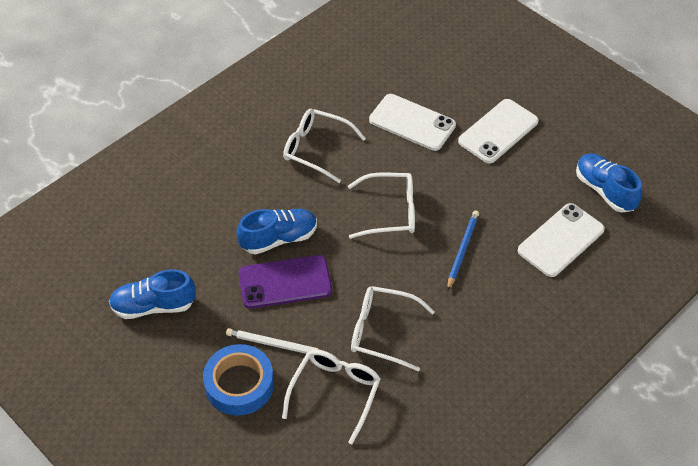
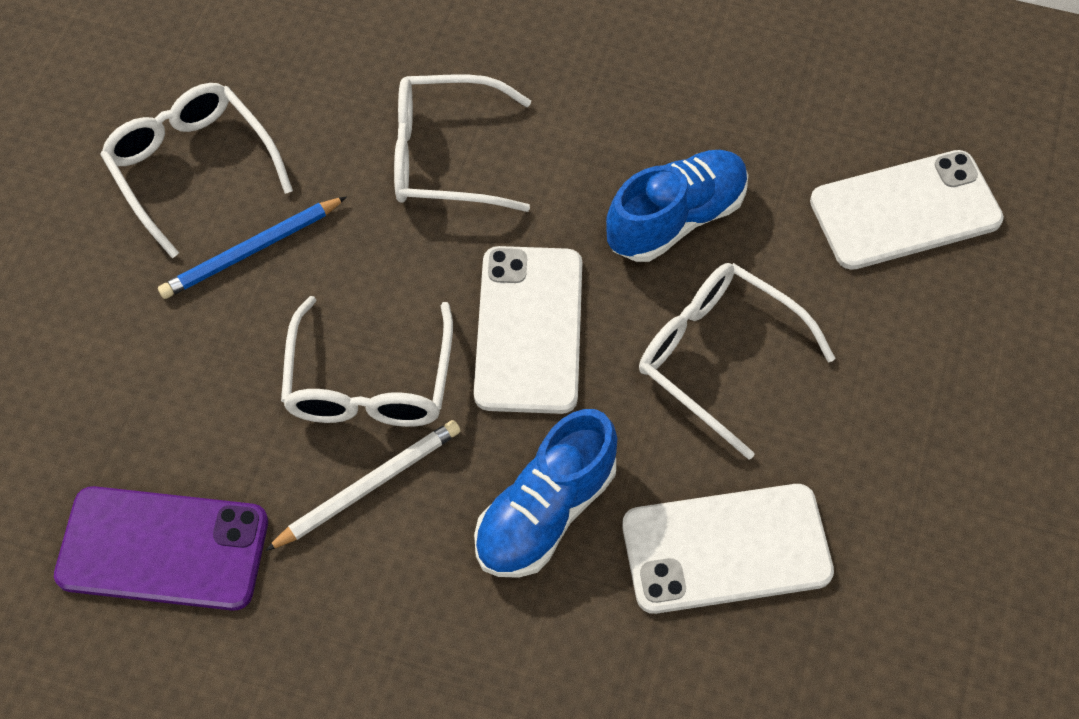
blue shoe: 3 -> 2
blue tape: 1 -> 0

